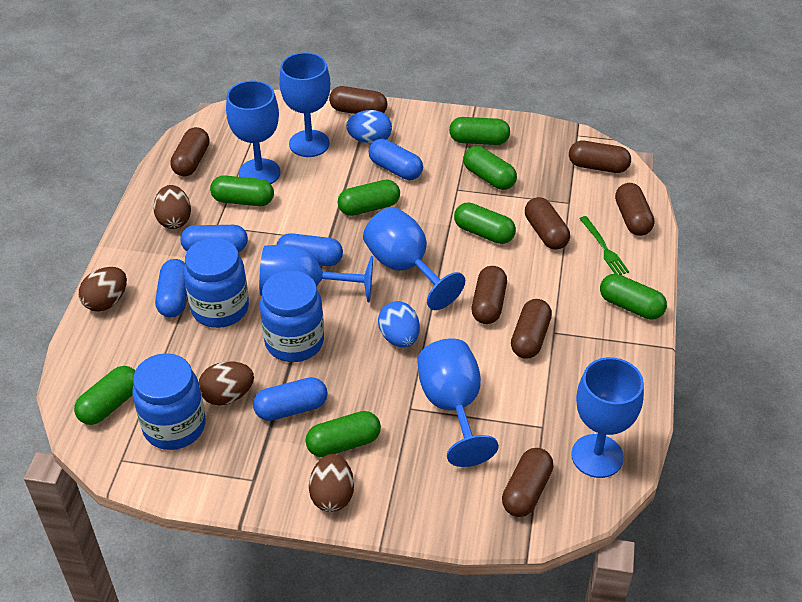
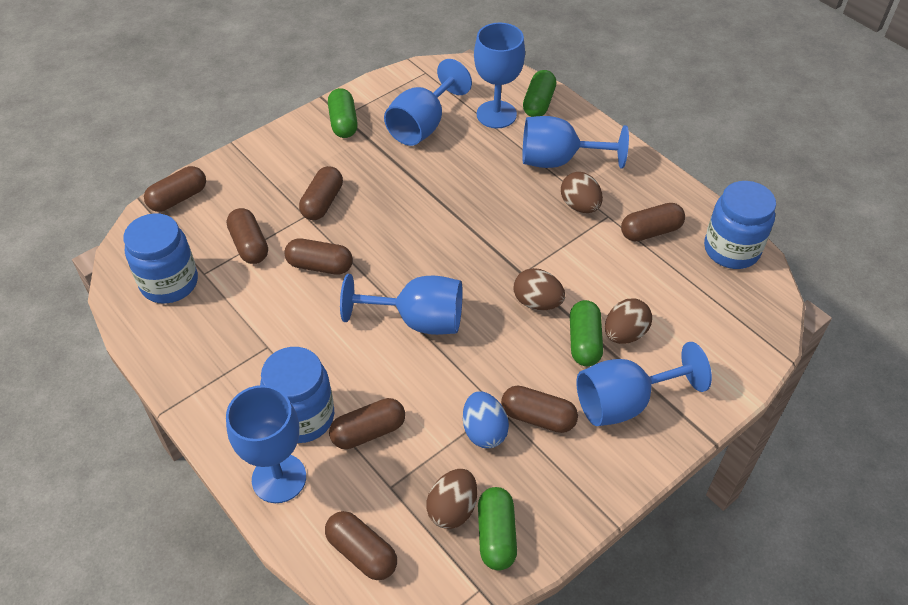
blue capsule: 5 -> 0
blue egg: 2 -> 1
green capsule: 8 -> 4
green fork: 1 -> 0

